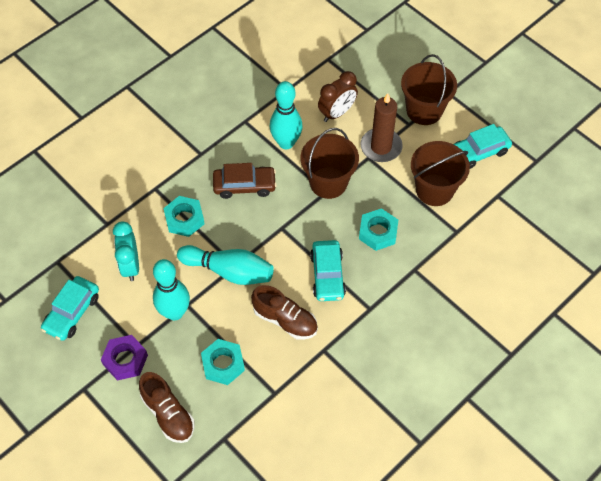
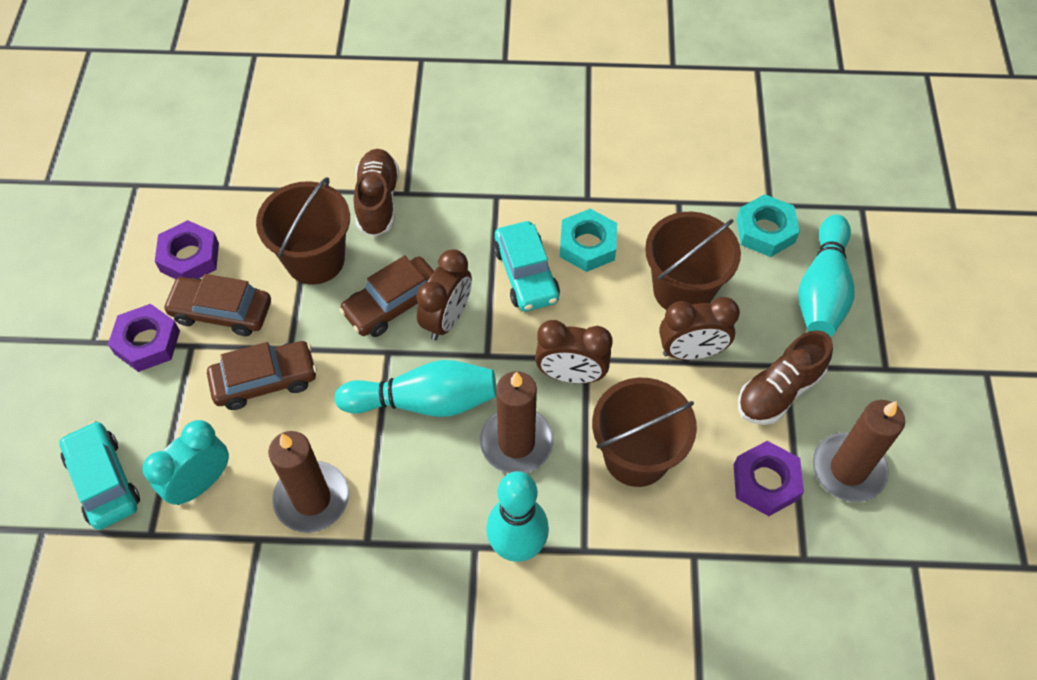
brown candle: 1 -> 3
brown car: 1 -> 3
brown clock: 1 -> 3
purple nut: 1 -> 3
turquoise car: 3 -> 2
turquoise nut: 3 -> 2

